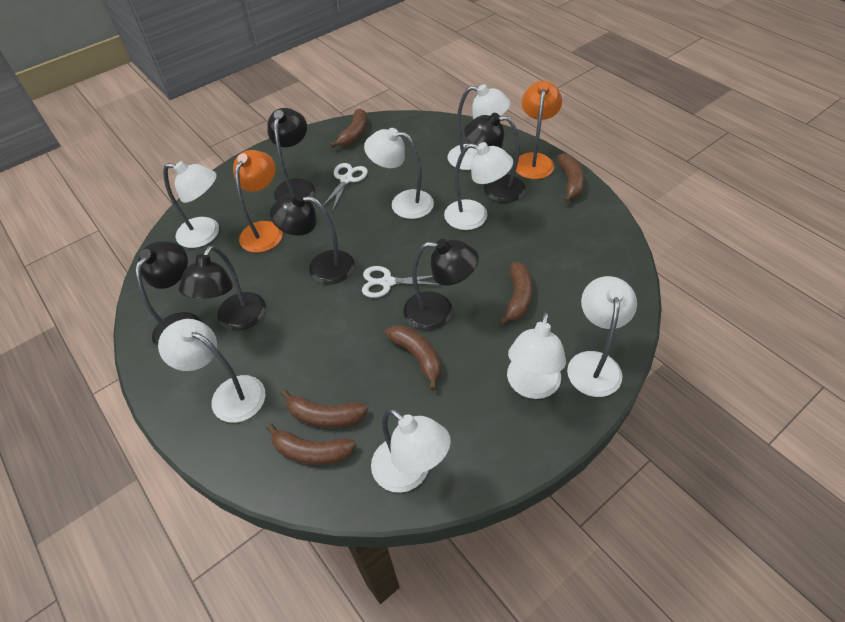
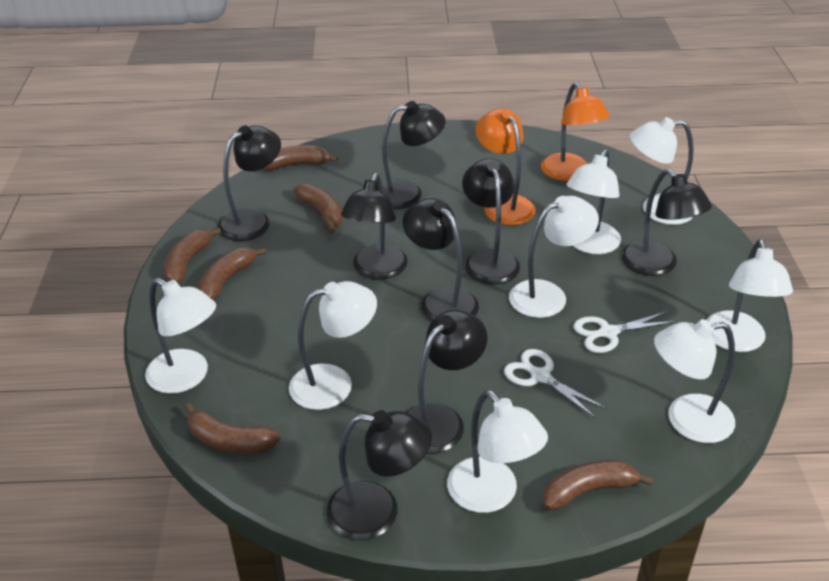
black lamp: 6 -> 8

